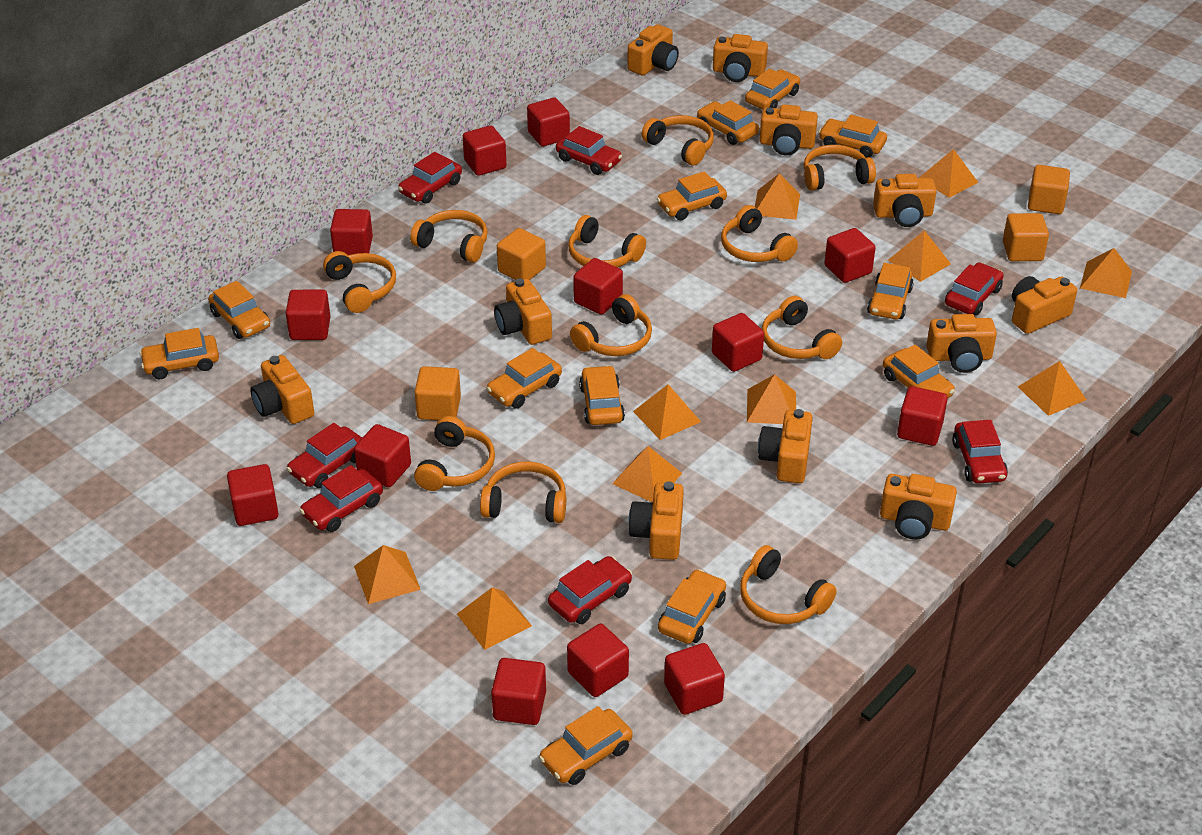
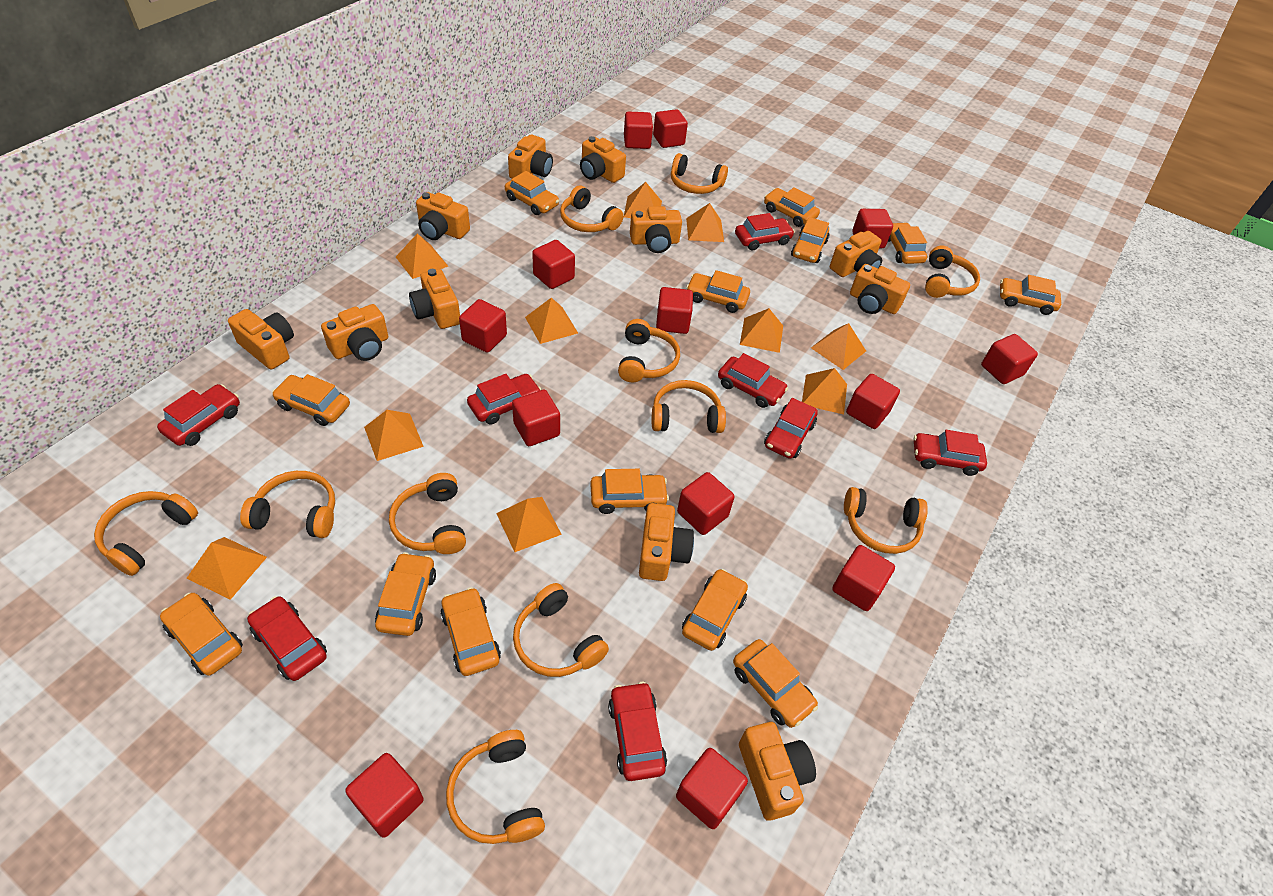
orange car: 12 -> 13
orange cube: 4 -> 0
red car: 7 -> 8

